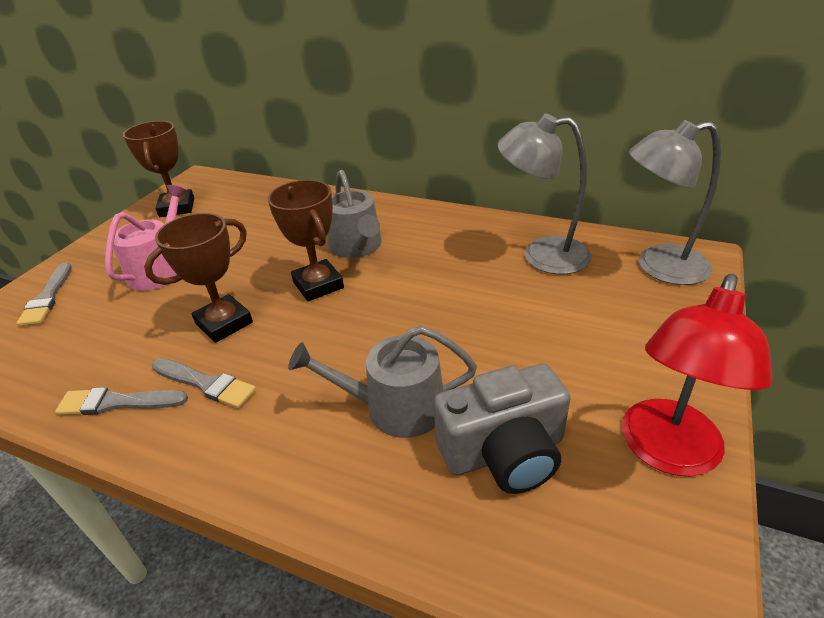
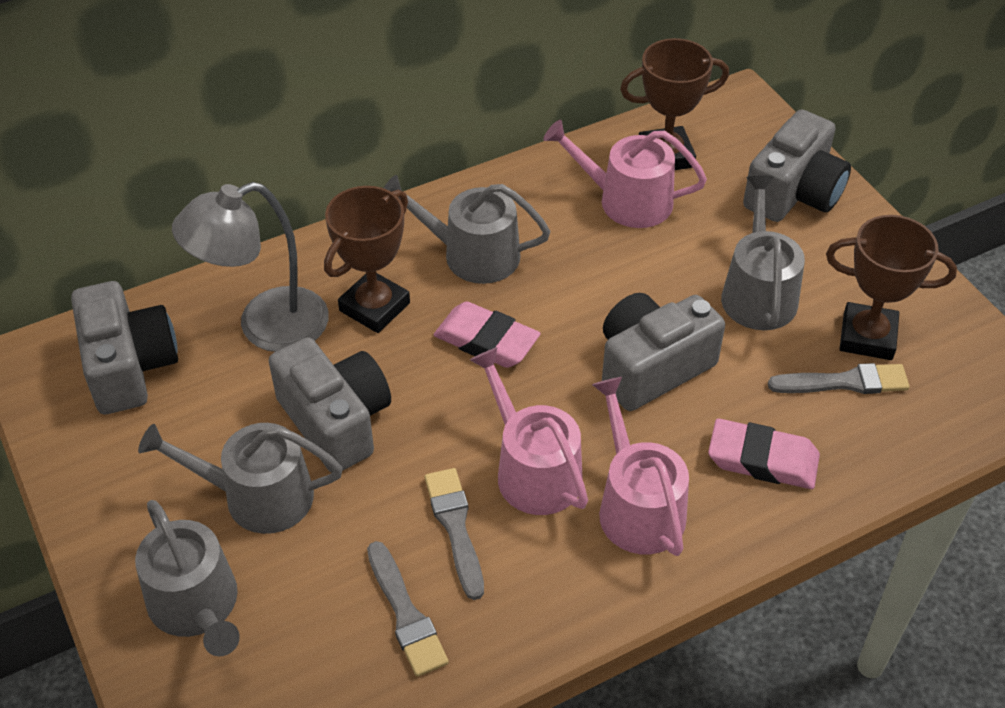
grey camera: 1 -> 4
grey lamp: 2 -> 1
grey watering can: 2 -> 4
pink eraser: 0 -> 2
pink watering can: 1 -> 3
red lamp: 1 -> 0

